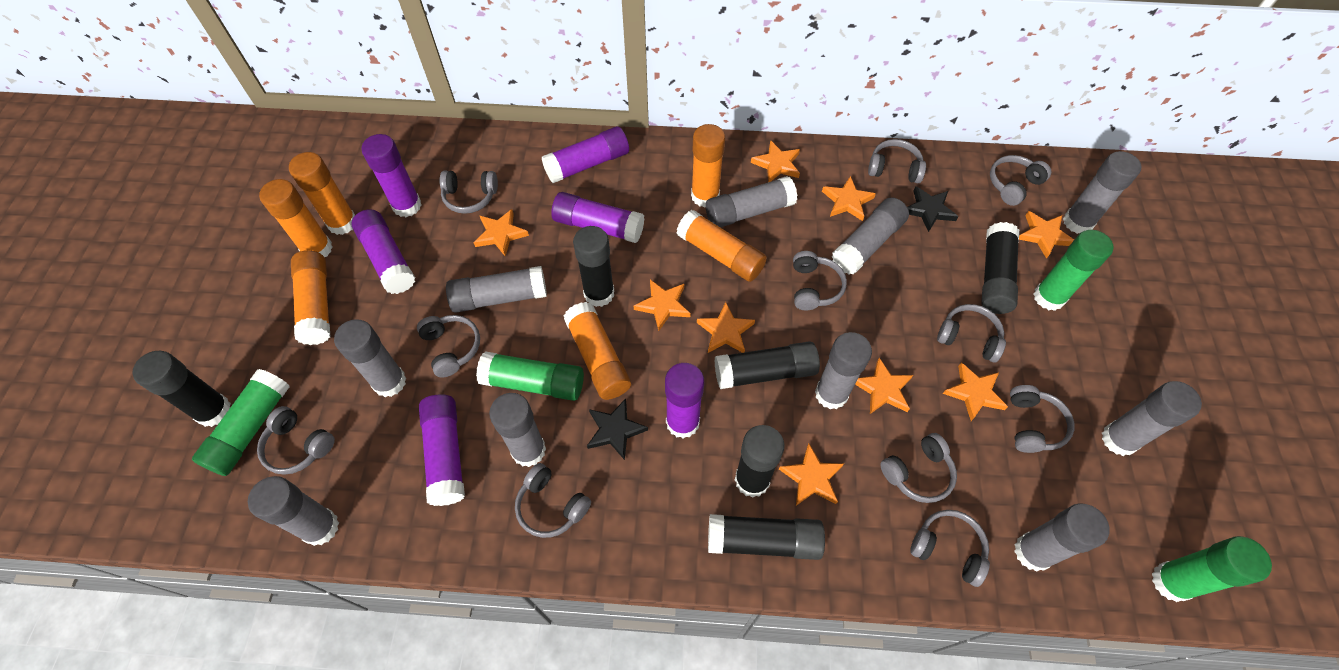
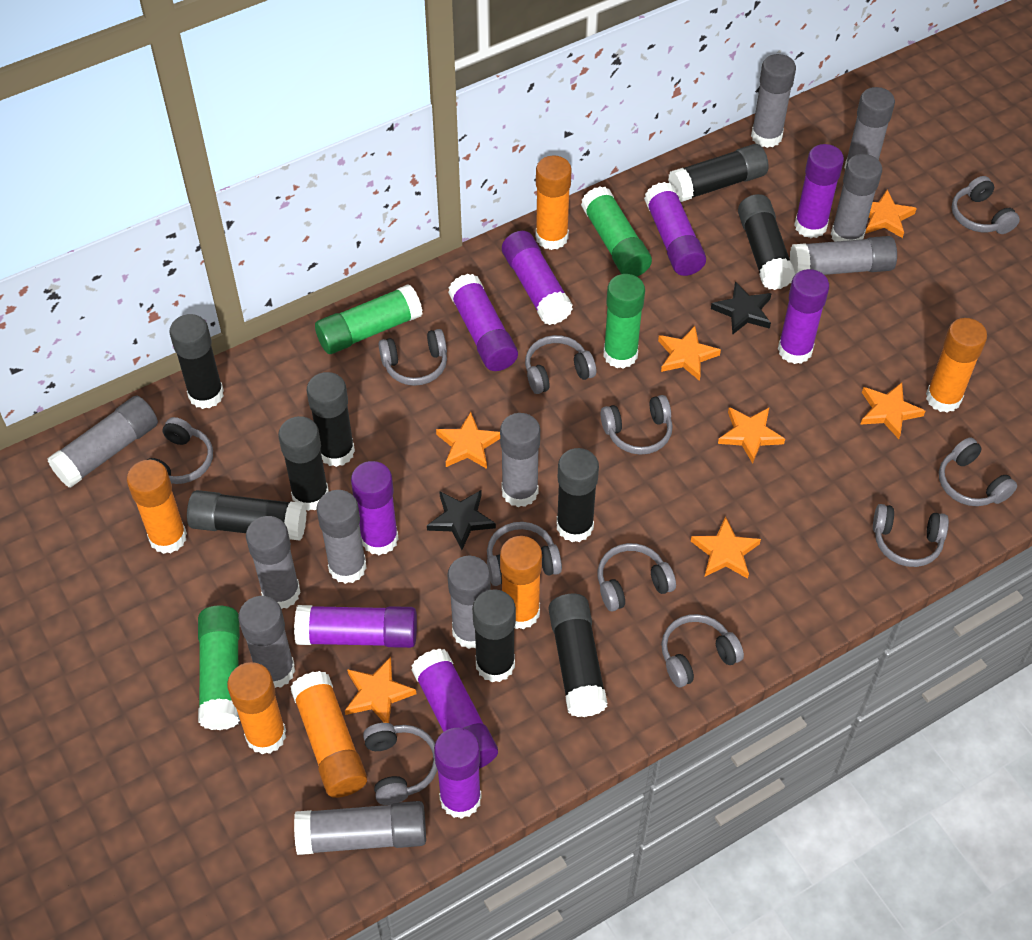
black glue stick: 6 -> 9
grey glue stick: 10 -> 11
orange star: 9 -> 7
purple glue stick: 6 -> 9

